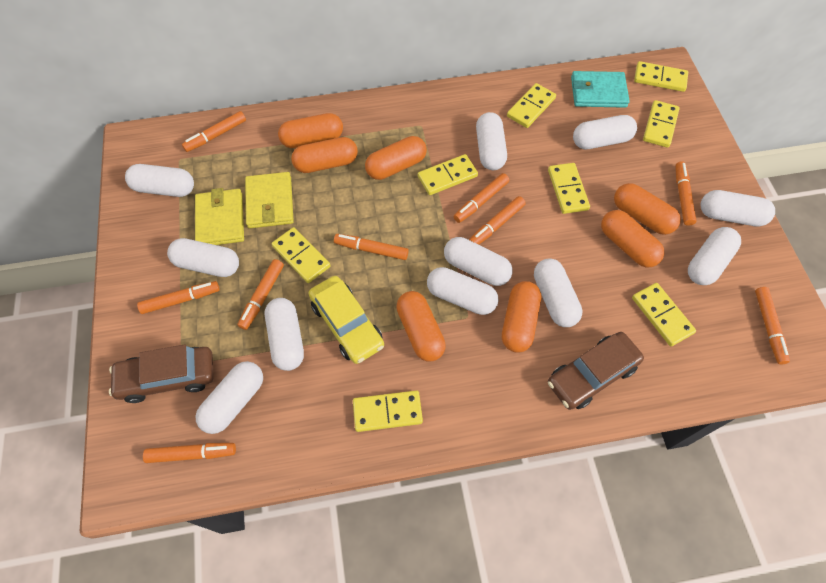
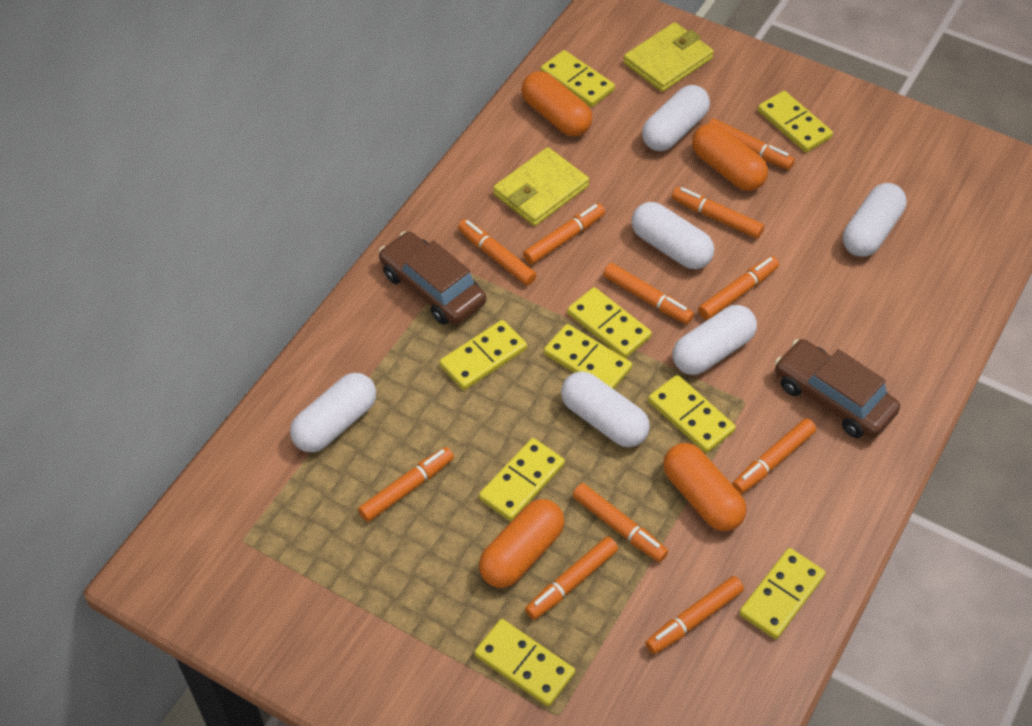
orange capsule: 7 -> 4
orange marker: 9 -> 11
turquoise wallet: 1 -> 0
white capsule: 11 -> 6
yellow car: 1 -> 0
yellow domino: 8 -> 9

